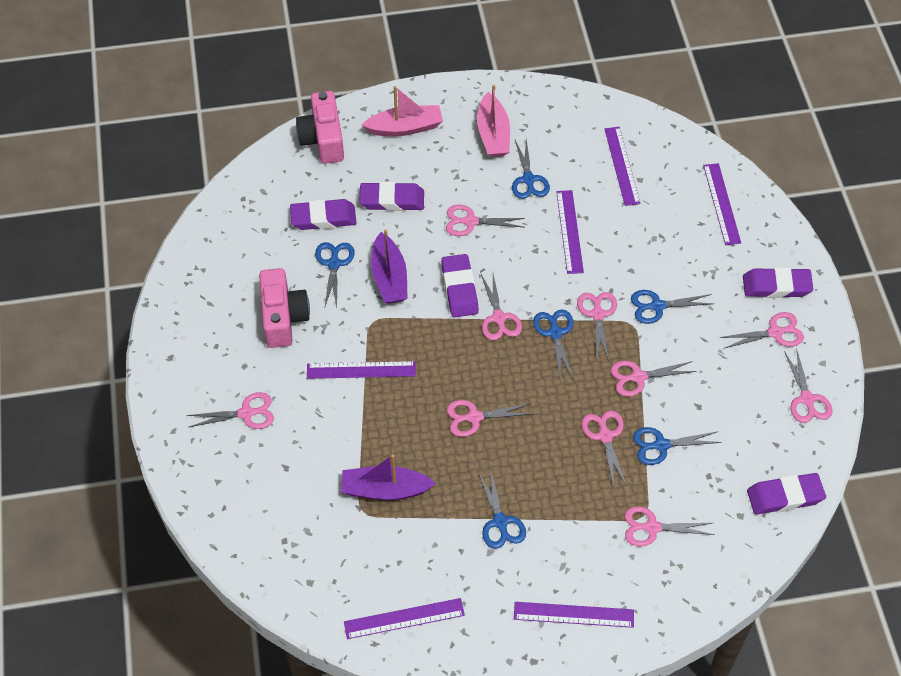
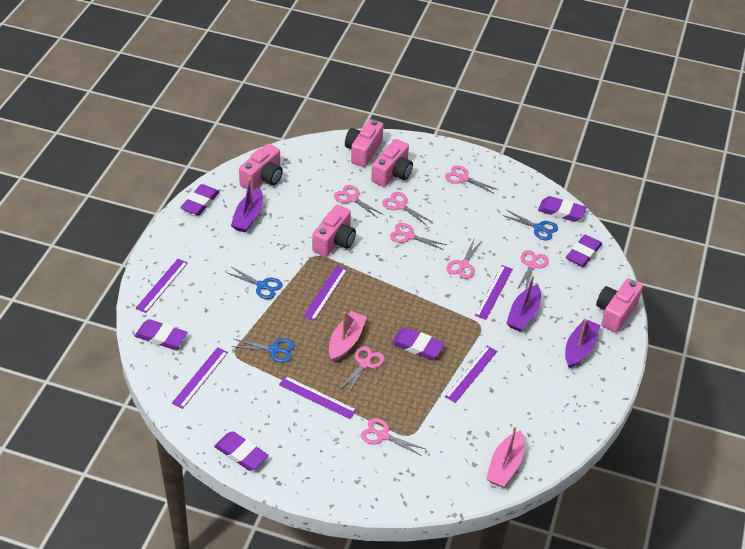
blue scissors: 6 -> 3
pink camera: 2 -> 5
pink scissors: 10 -> 8
purple boat: 2 -> 3
purple eraser: 5 -> 6

